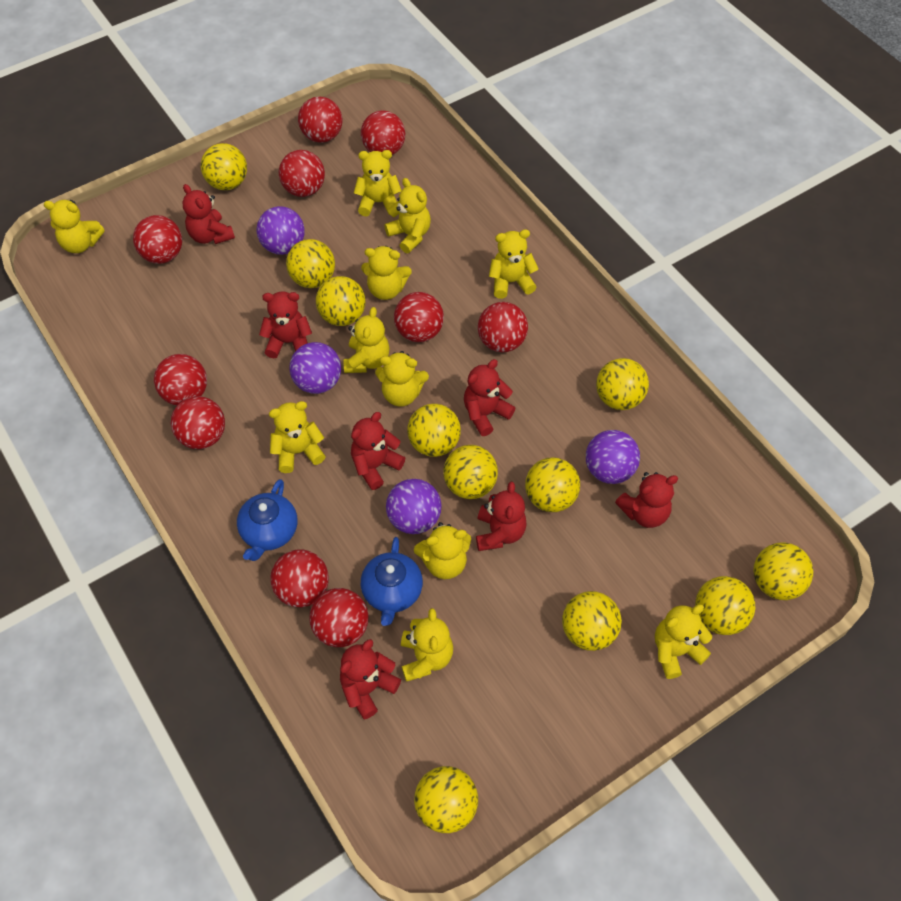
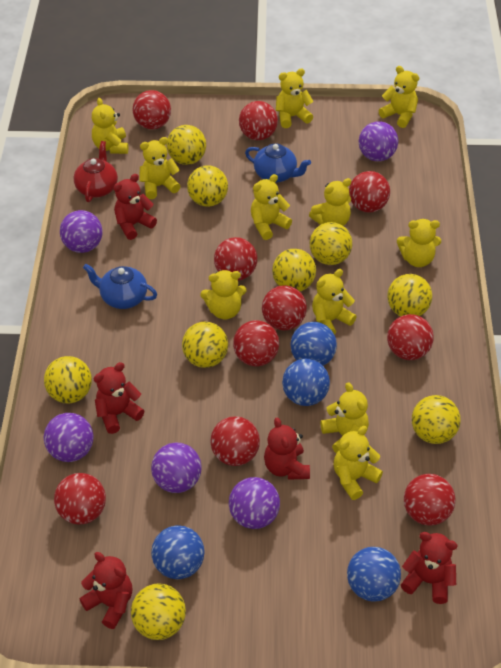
blue ball: 0 -> 4
purple ball: 4 -> 5
red teapot: 0 -> 1
red teddy bear: 7 -> 5
yellow ball: 11 -> 9

